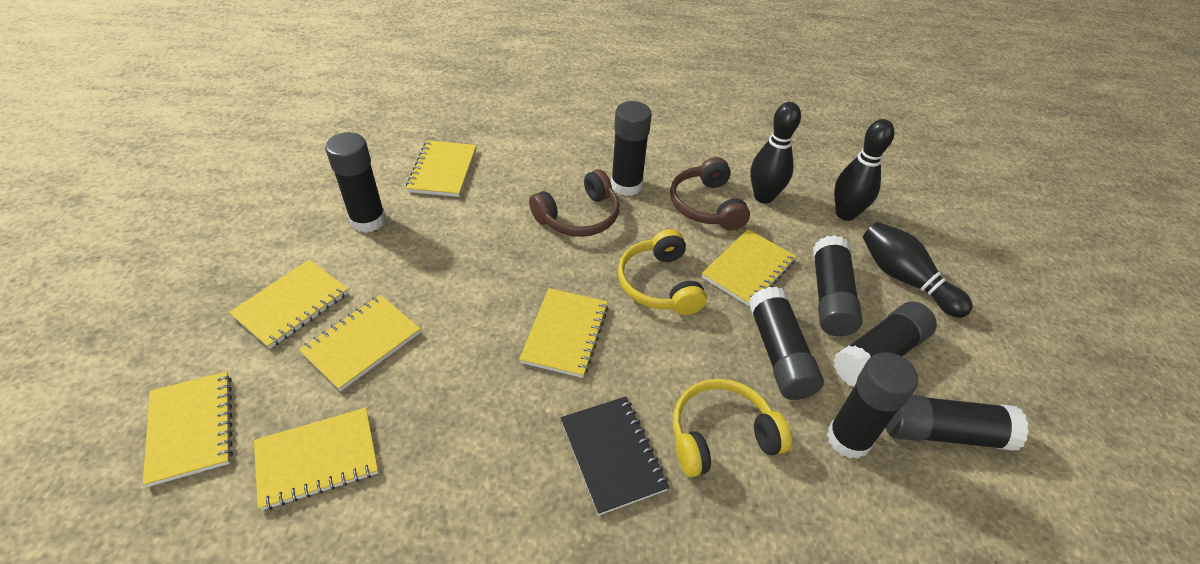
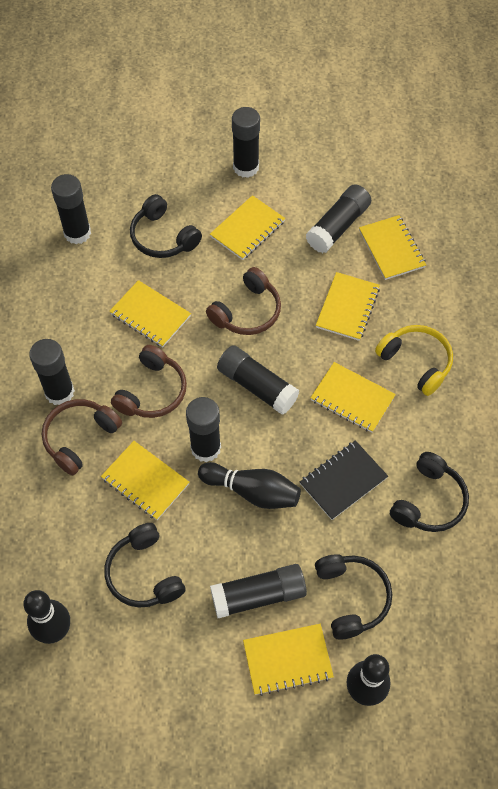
black headphones: 0 -> 4
brown headphones: 2 -> 3
yellow headphones: 2 -> 1

